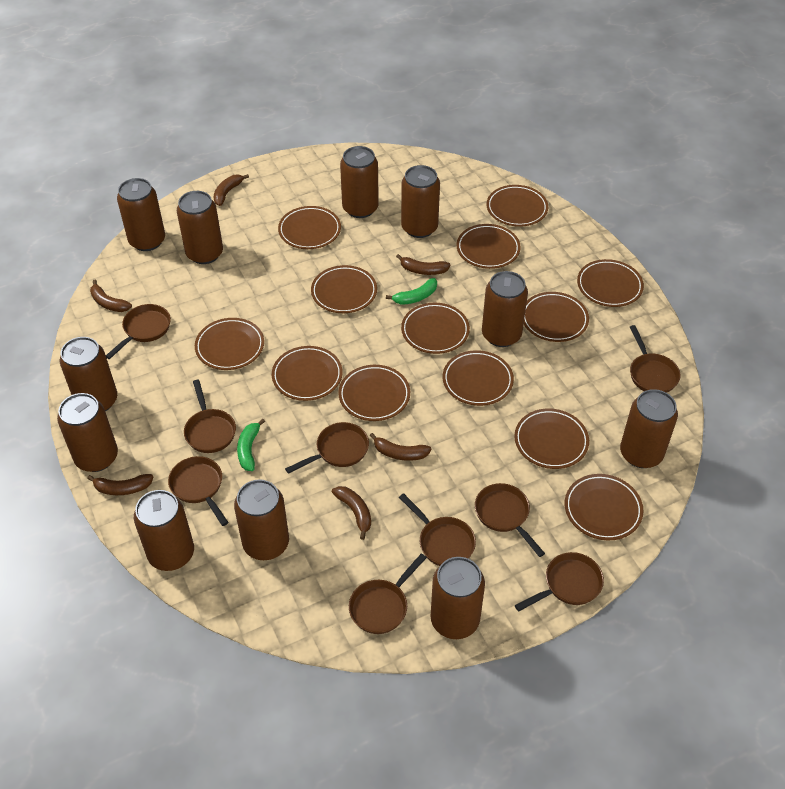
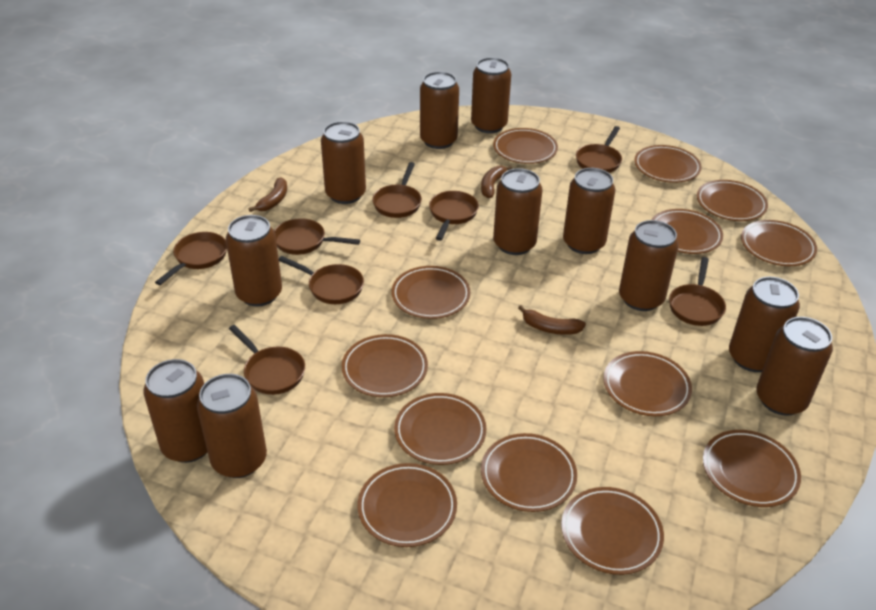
brown banana: 6 -> 3
brown pan: 9 -> 8
green banana: 2 -> 0

